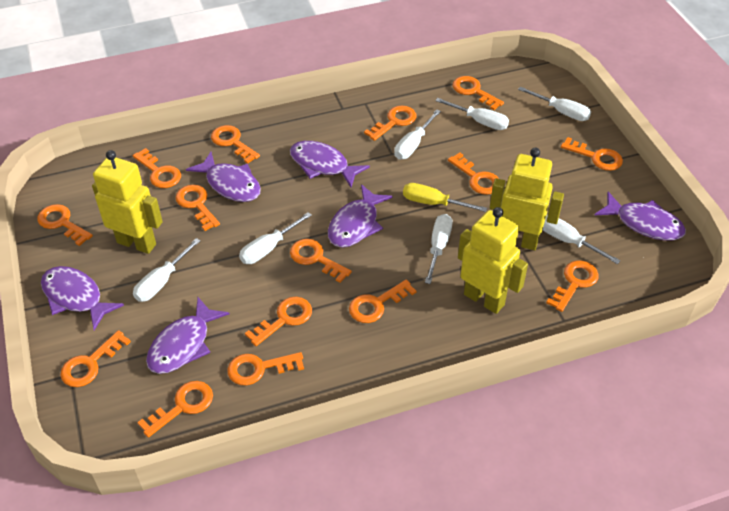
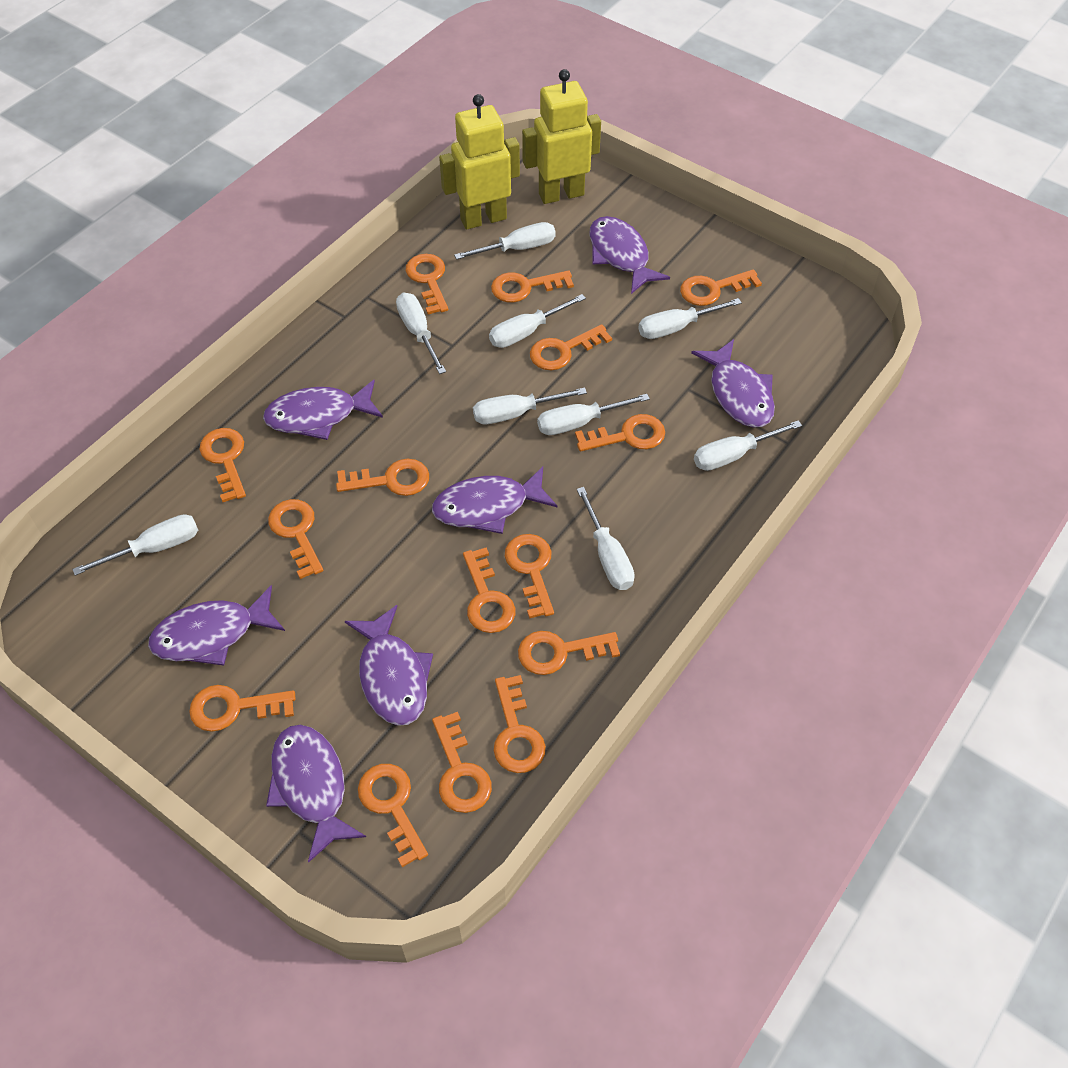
purple fish: 6 -> 7
white screwdriver: 7 -> 9
yellow robot: 3 -> 2
yellow screwdriver: 1 -> 0

